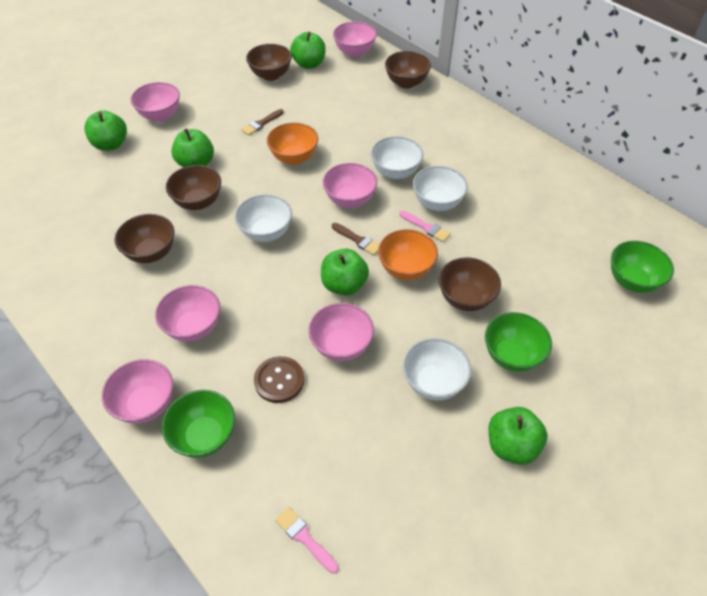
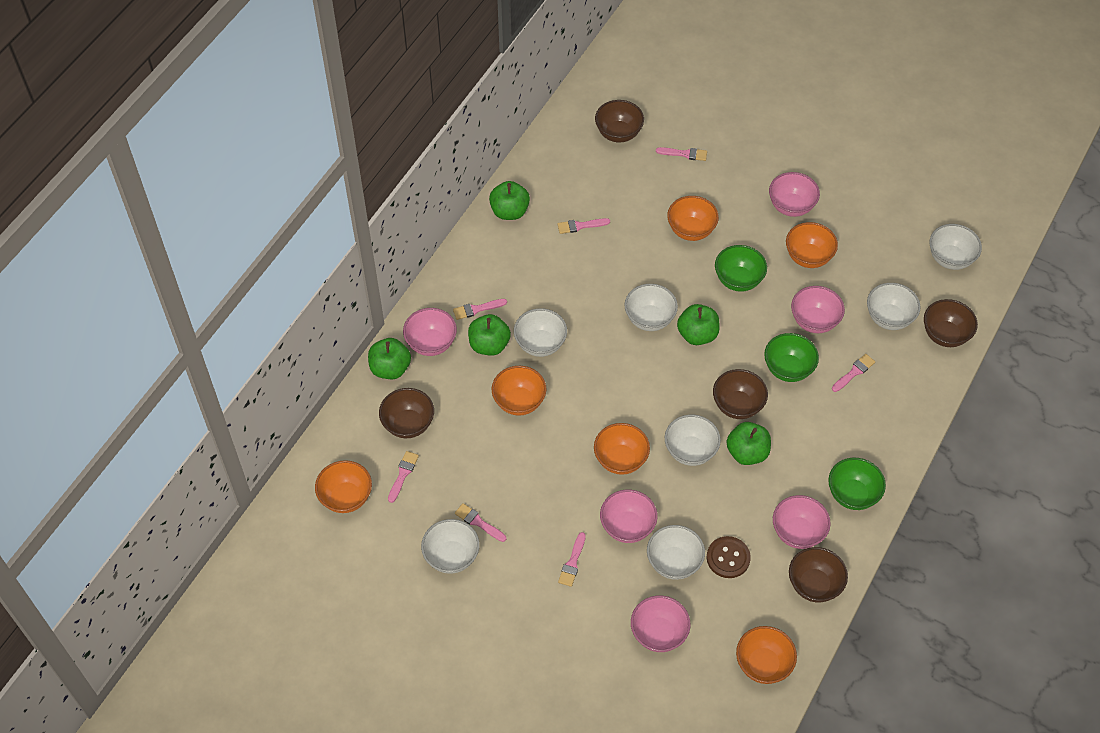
brown brush: 2 -> 0
orange bowl: 2 -> 6
pink brush: 2 -> 7
white bowl: 4 -> 7

